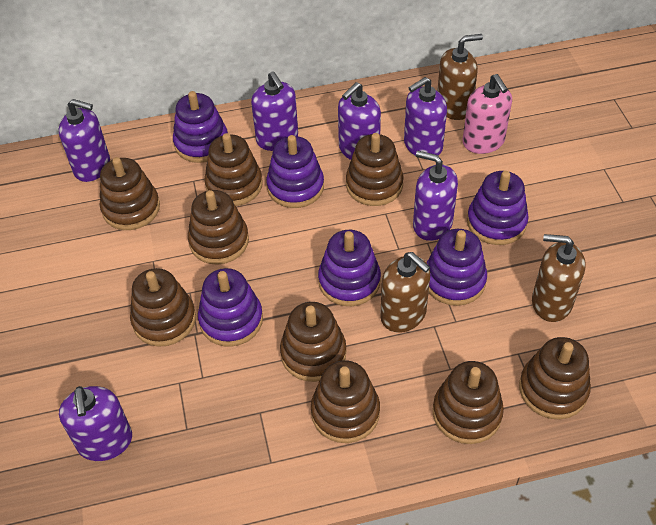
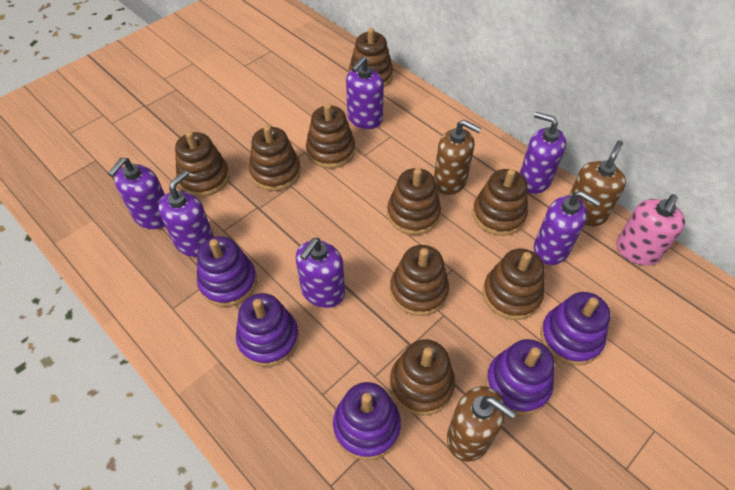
purple stacking toy: 6 -> 5

